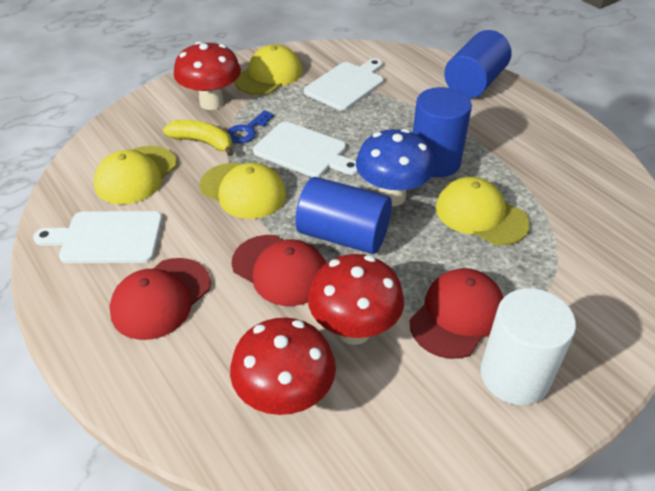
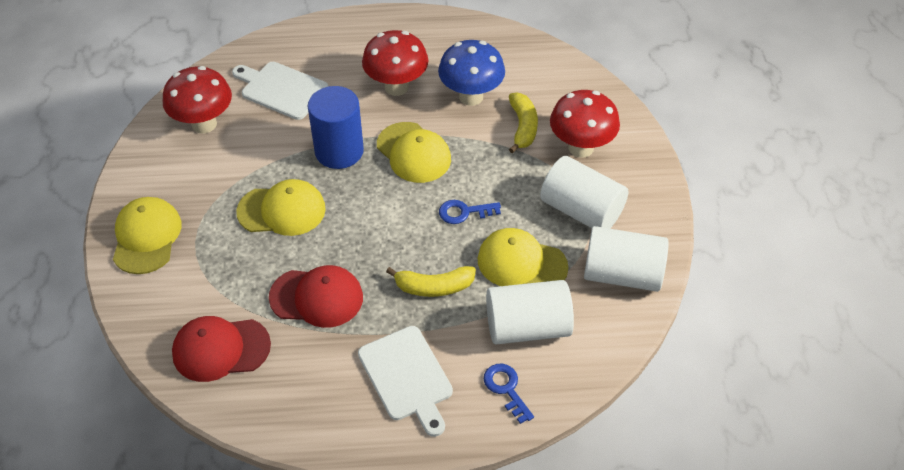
blue cylinder: 3 -> 1
blue key: 1 -> 2
red cap: 3 -> 2
white cutting board: 3 -> 2
white cylinder: 1 -> 3
yellow banana: 1 -> 2

